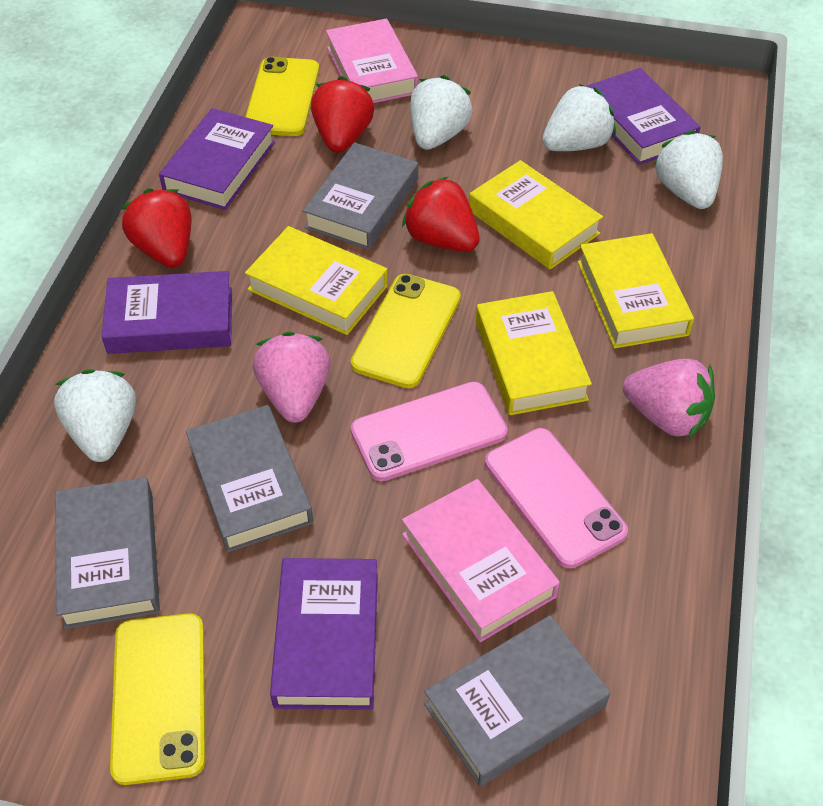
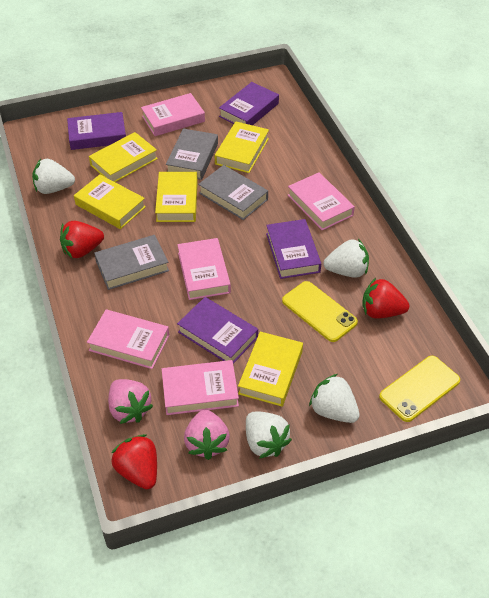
grey book: 4 -> 3
pink book: 2 -> 5
pink phone: 2 -> 0
yellow book: 4 -> 5
yellow phone: 3 -> 2

